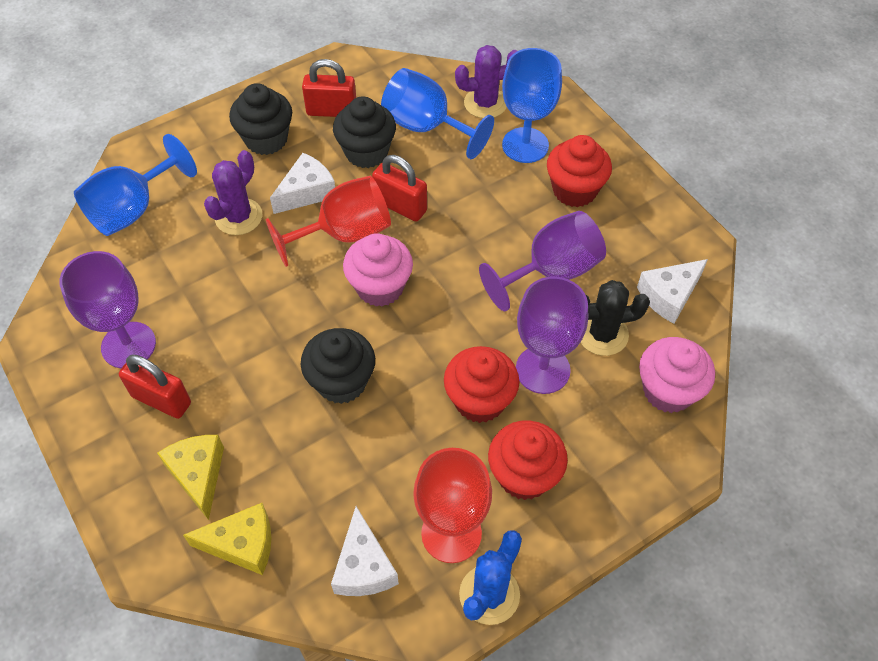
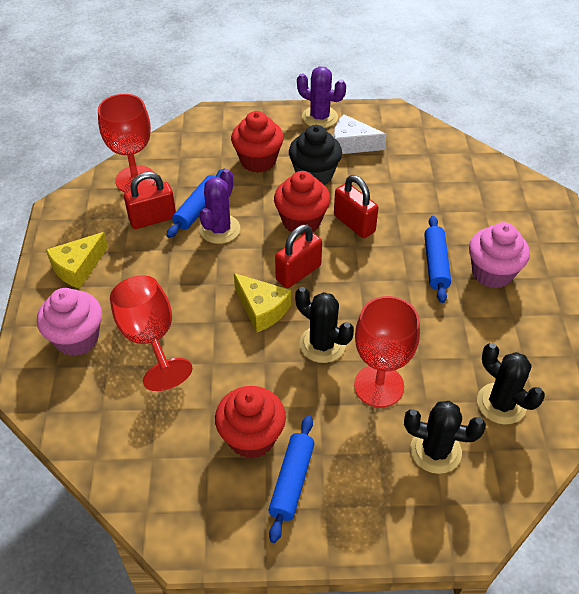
black cactus: 1 -> 3
black cupcake: 3 -> 1
blue cactus: 1 -> 0
blue goblet: 3 -> 0
blue rolling pin: 0 -> 3
purple goblet: 3 -> 0
red goblet: 2 -> 3
white cheese: 3 -> 1

